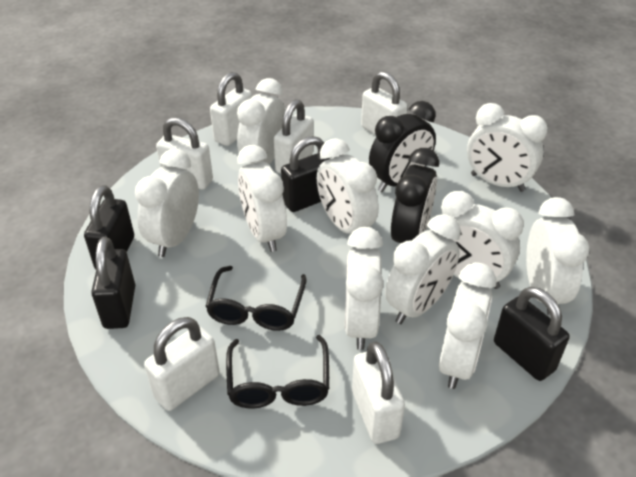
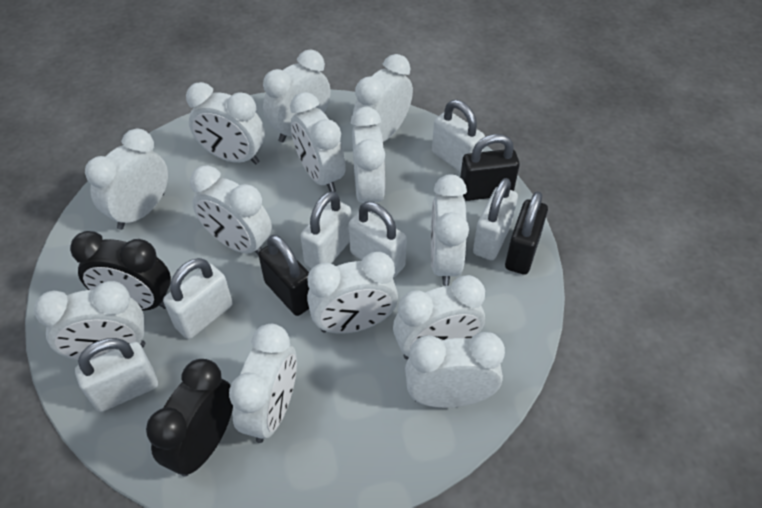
black glasses: 2 -> 0
black padlock: 4 -> 3
white clock: 10 -> 13

